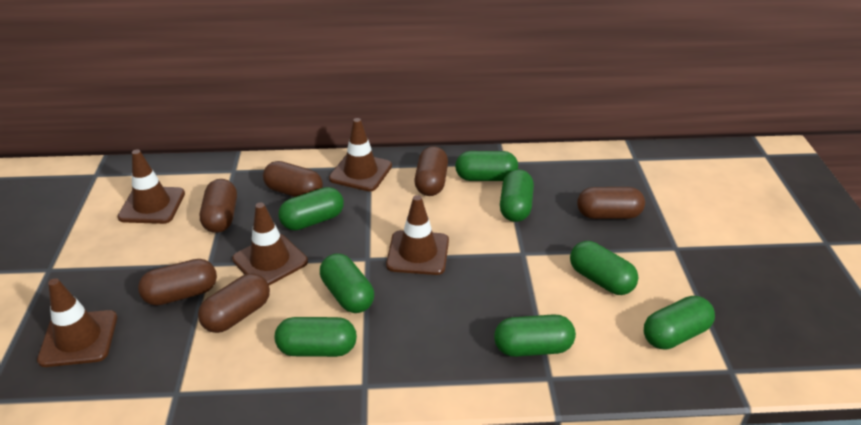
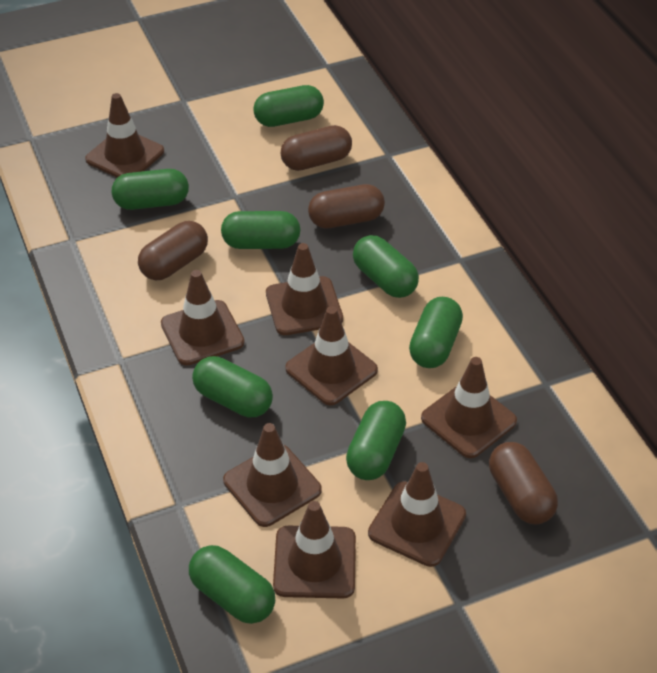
brown capsule: 6 -> 4
brown traffic cone: 5 -> 8

